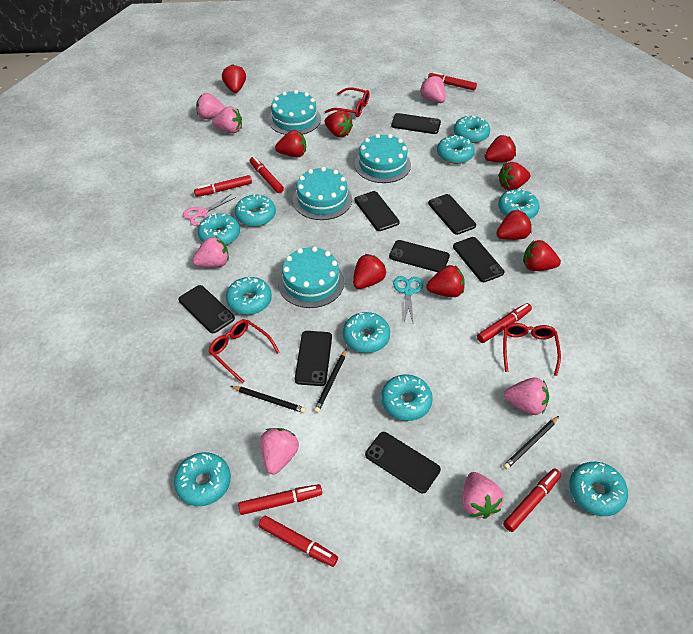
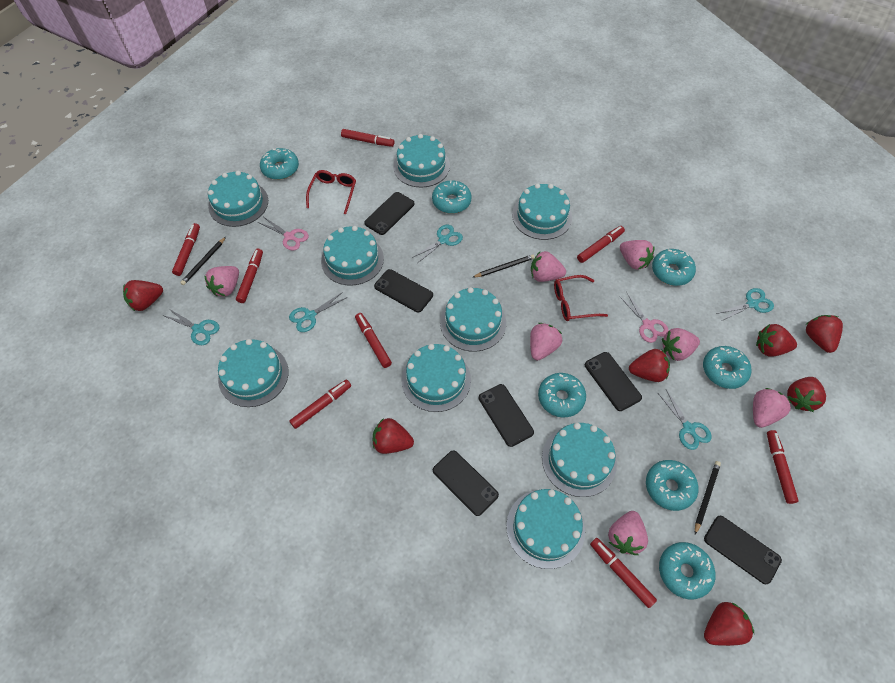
black phone: 8 -> 6
pink scissors: 1 -> 2
red glasses: 3 -> 2
red marker: 7 -> 8
red strawberry: 9 -> 7
turquoise cake: 4 -> 9
turquoise donut: 10 -> 7
turquoise scissors: 1 -> 5

